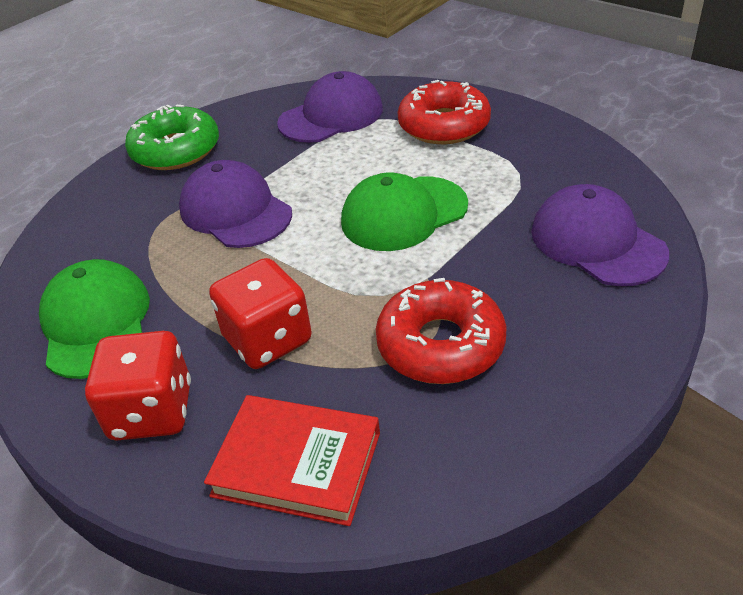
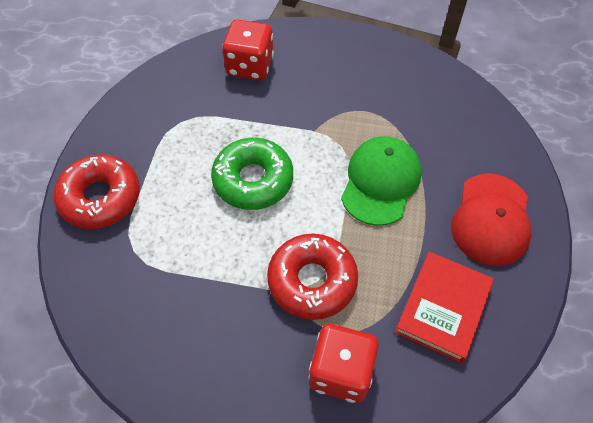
green cap: 2 -> 1
purple cap: 3 -> 0
red cap: 0 -> 1

